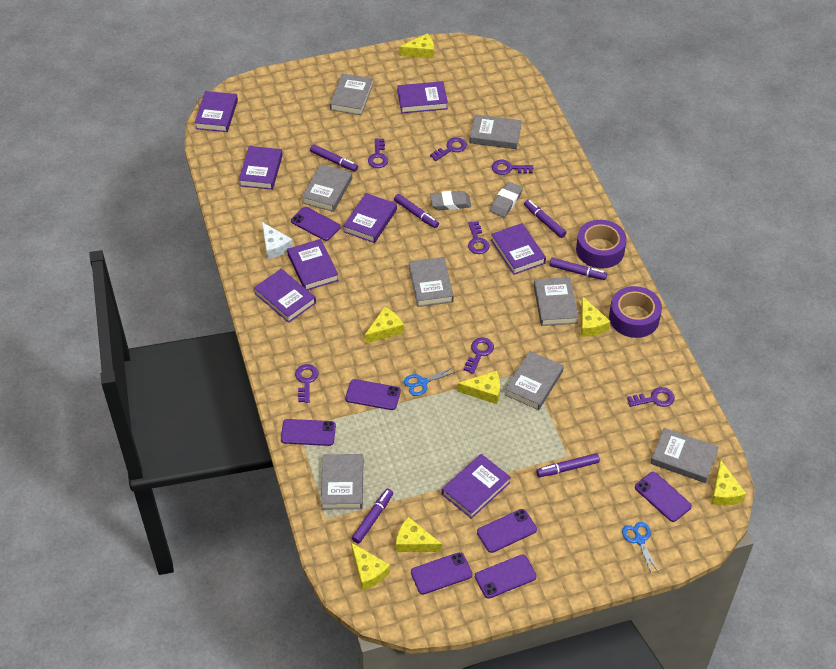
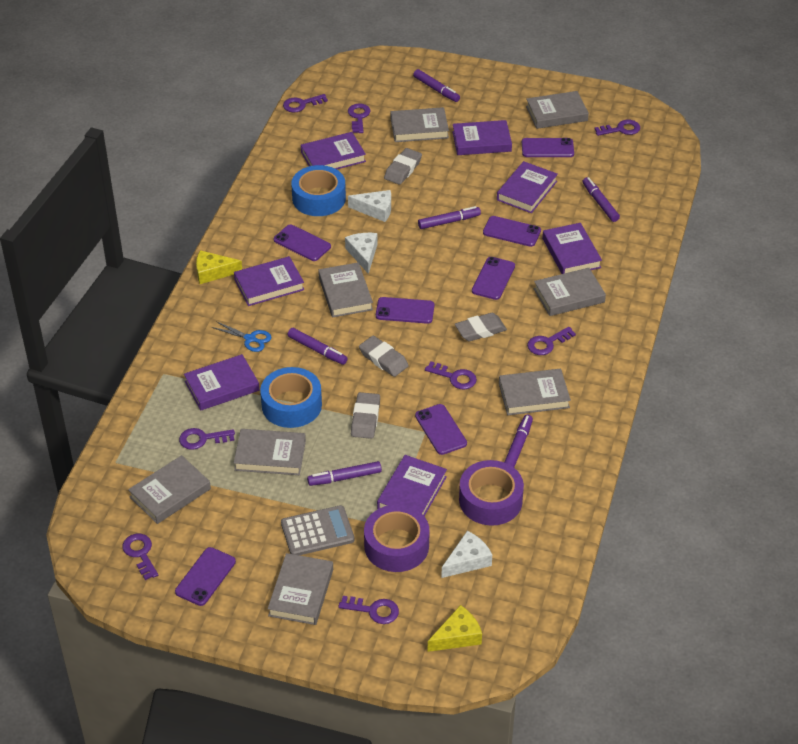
blue scissors: 2 -> 1
blue tape: 0 -> 2
grey calculator: 0 -> 1
grey eraser: 2 -> 4
purple book: 8 -> 7
purple key: 7 -> 8
white cheese: 1 -> 3
yellow cheese: 7 -> 2

